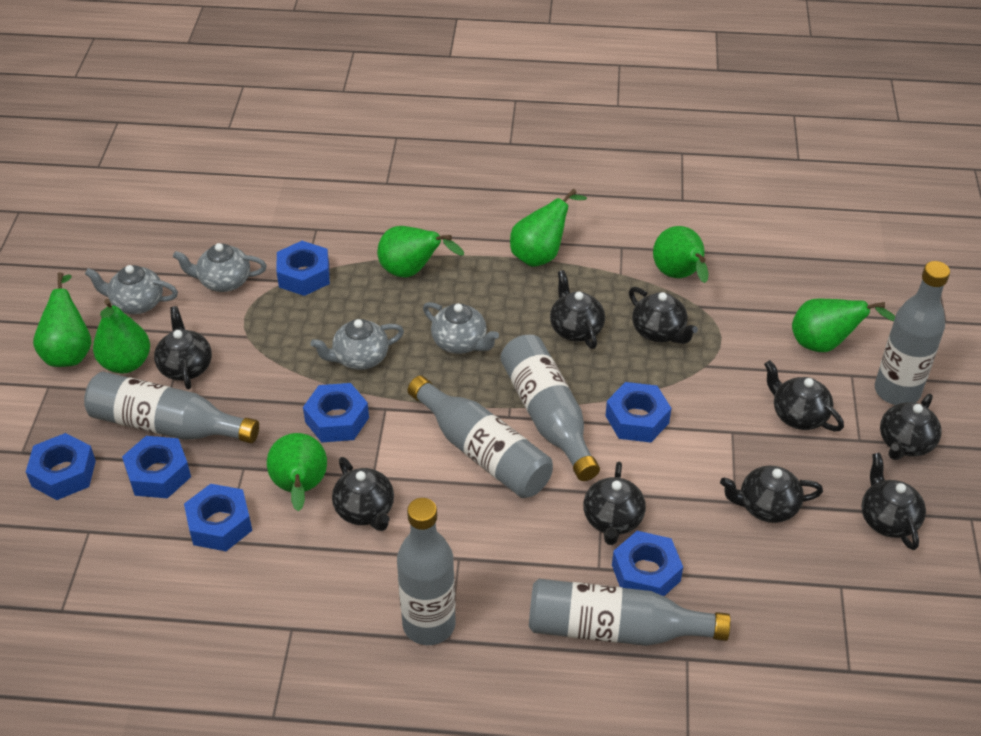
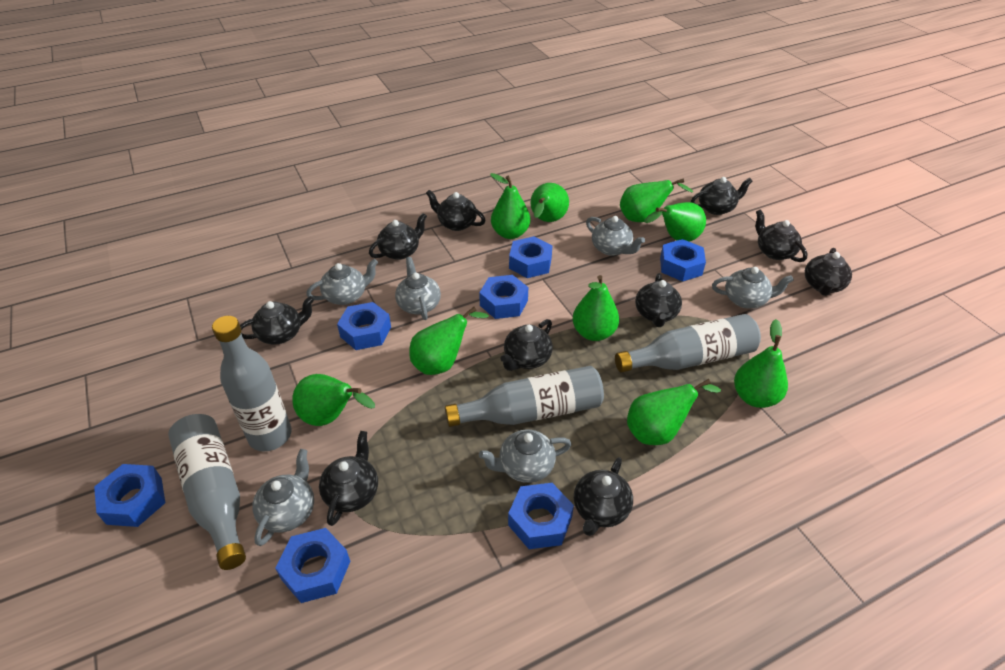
black teapot: 9 -> 10
green pear: 7 -> 9
grey bottle: 6 -> 4
grey teapot: 4 -> 6

